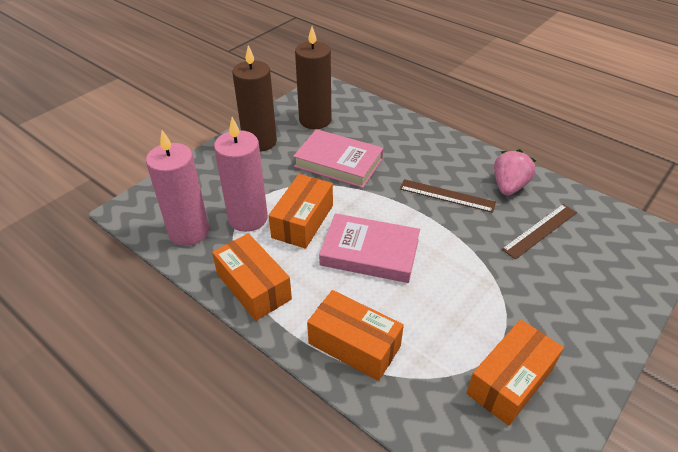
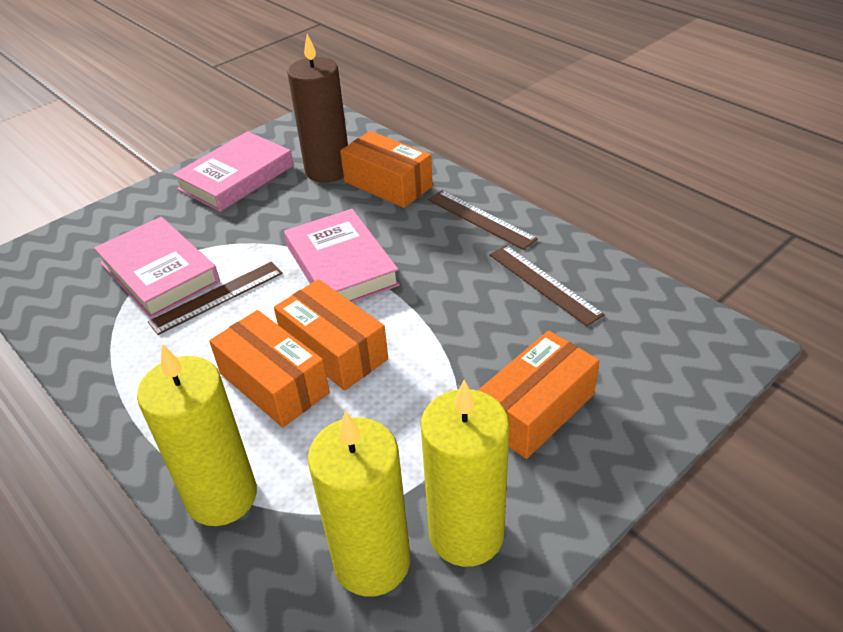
brown candle: 2 -> 1
brown ruler: 2 -> 3
pink book: 2 -> 3
pink candle: 2 -> 0
pink strawberry: 1 -> 0
yellow candle: 0 -> 3

